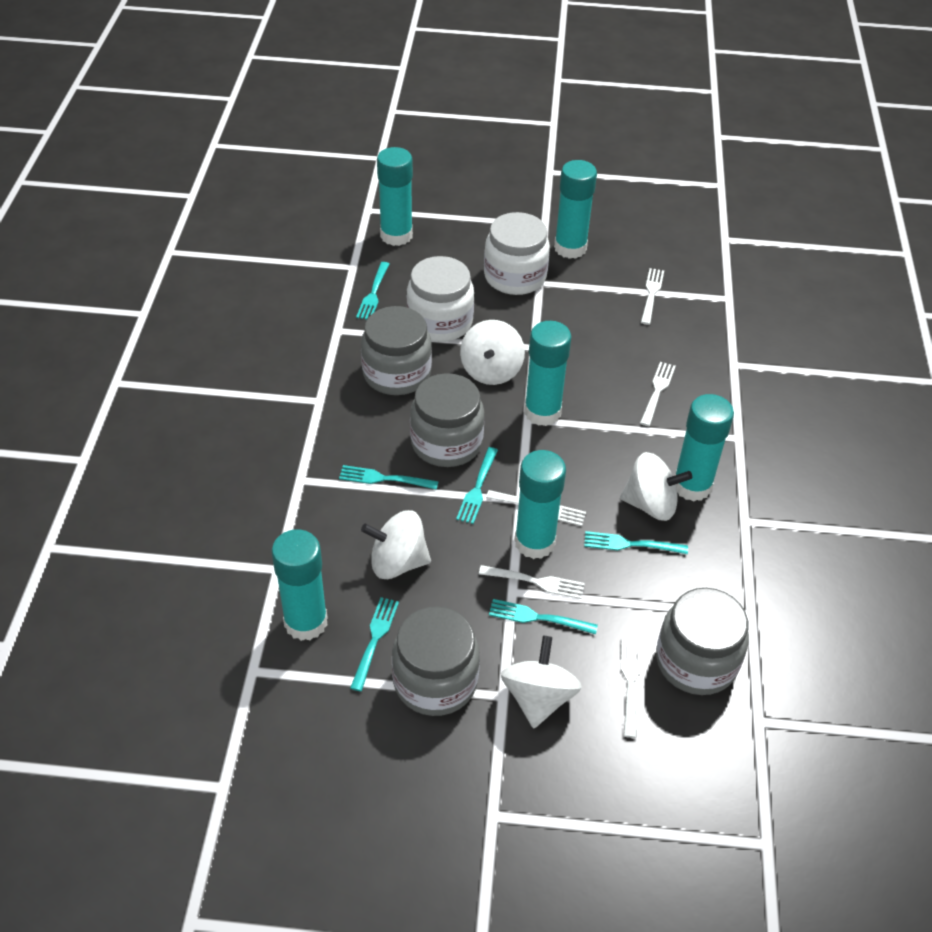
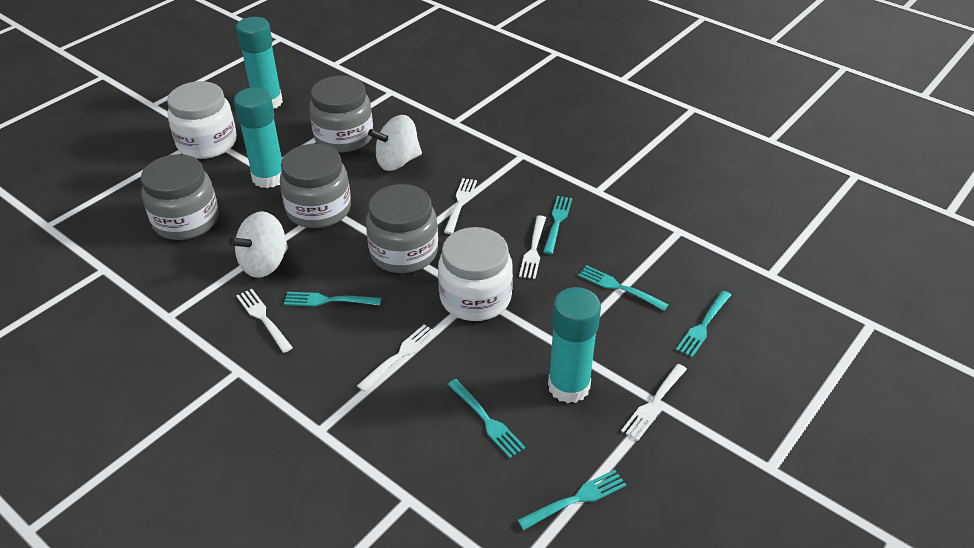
turquoise glue stick: 6 -> 3
white spinning top: 4 -> 2

